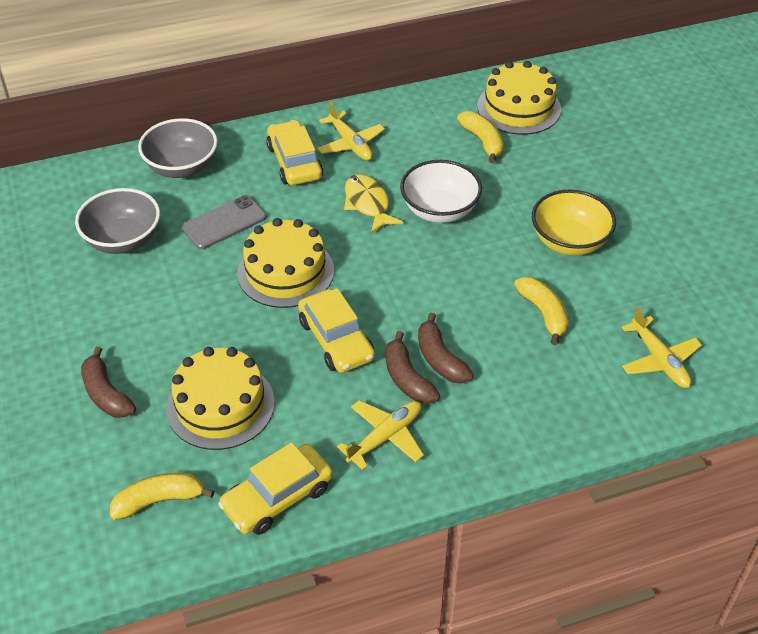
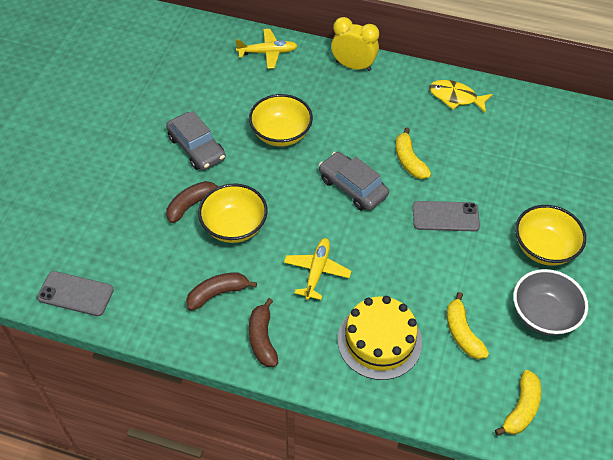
grey bowl: 2 -> 1
grey car: 0 -> 2
grey phone: 1 -> 2
white bowl: 1 -> 0
yellow bowl: 1 -> 3
yellow cake: 3 -> 1
yellow car: 3 -> 0
yellow clock: 0 -> 1
yellow plane: 3 -> 2

